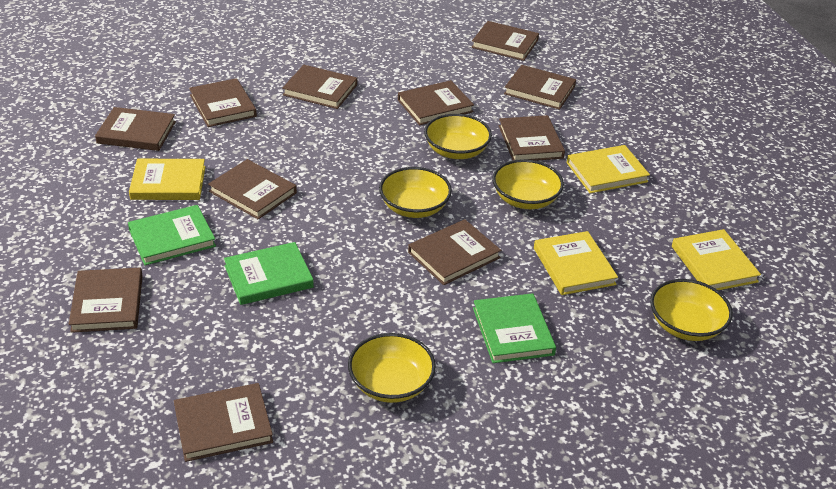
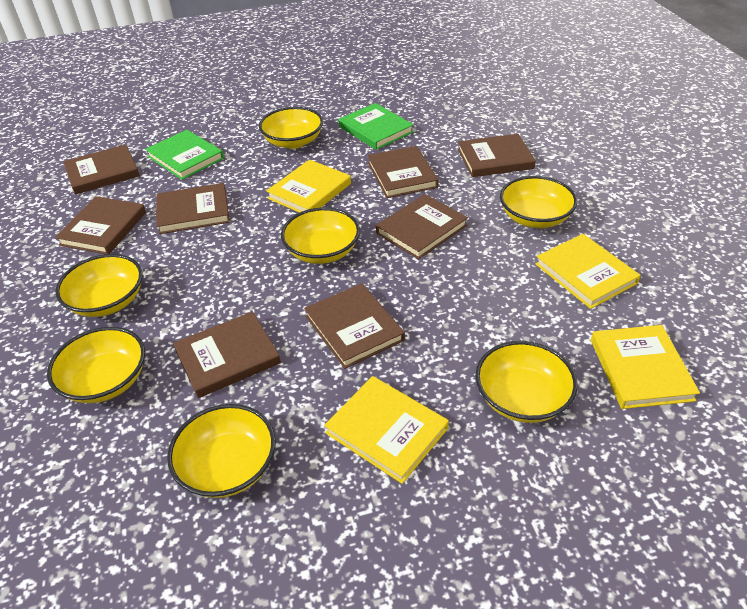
brown book: 11 -> 8
green book: 3 -> 2
yellow bowl: 5 -> 7

